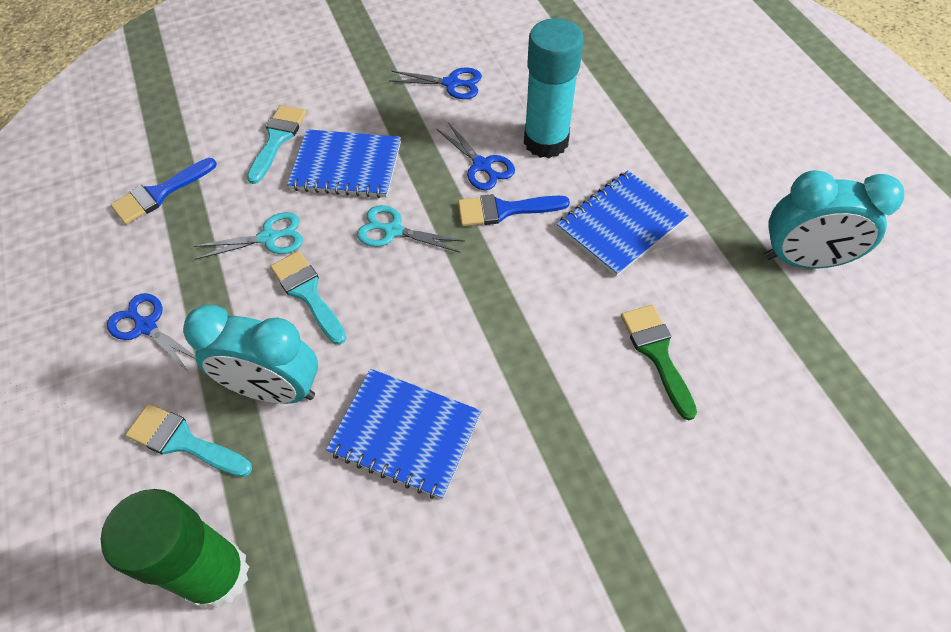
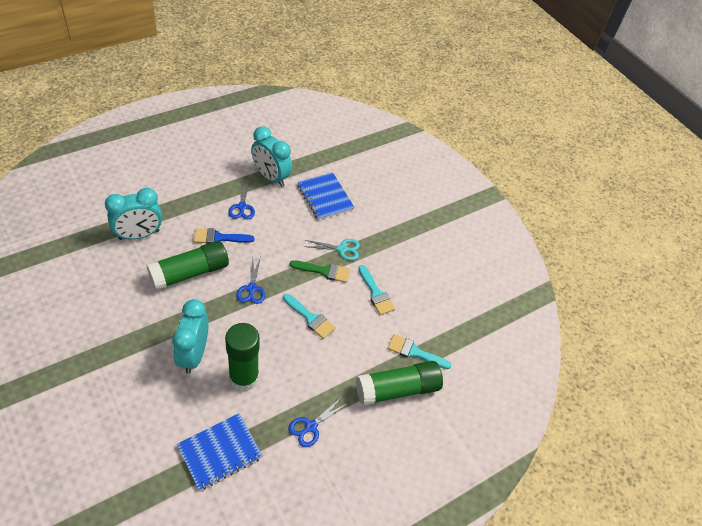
blue brush: 2 -> 1
blue notebook: 3 -> 2
green glue stick: 1 -> 3
turquoise clock: 2 -> 3
turquoise glue stick: 1 -> 0
turquoise scissors: 2 -> 1

